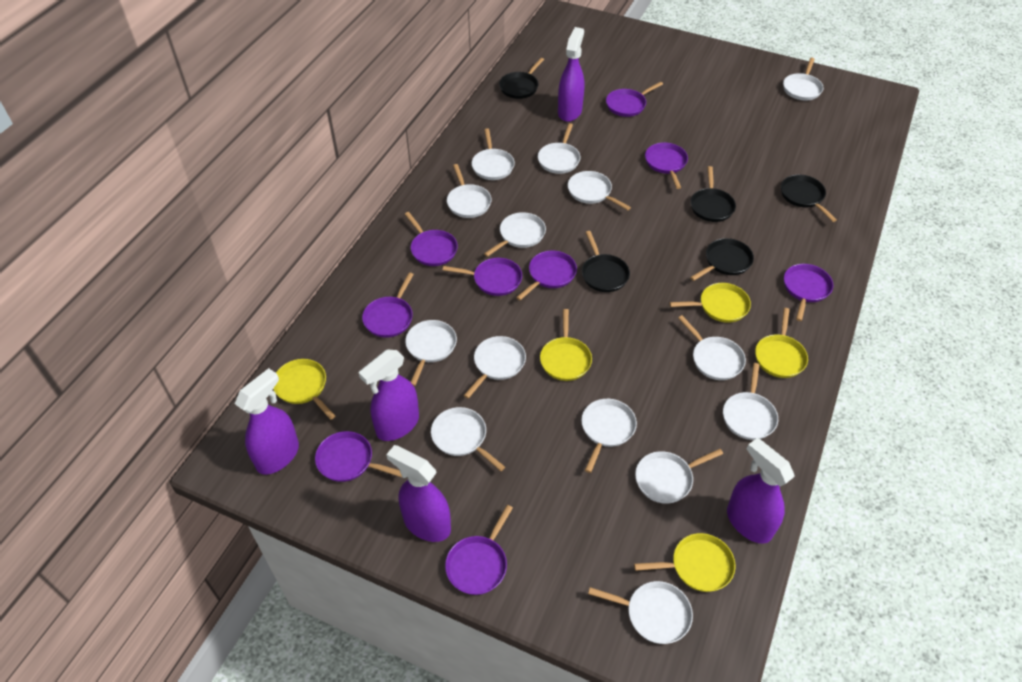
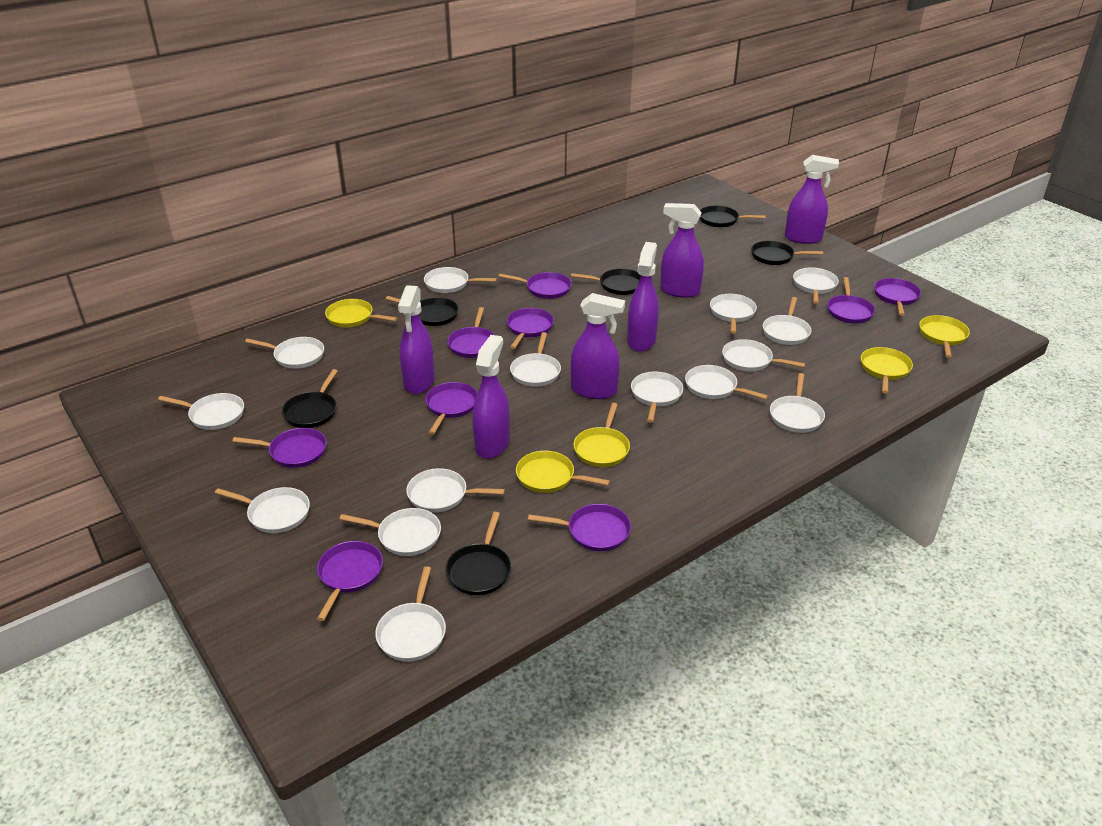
black pan: 5 -> 6
purple spray bottle: 5 -> 6
white pan: 14 -> 15

